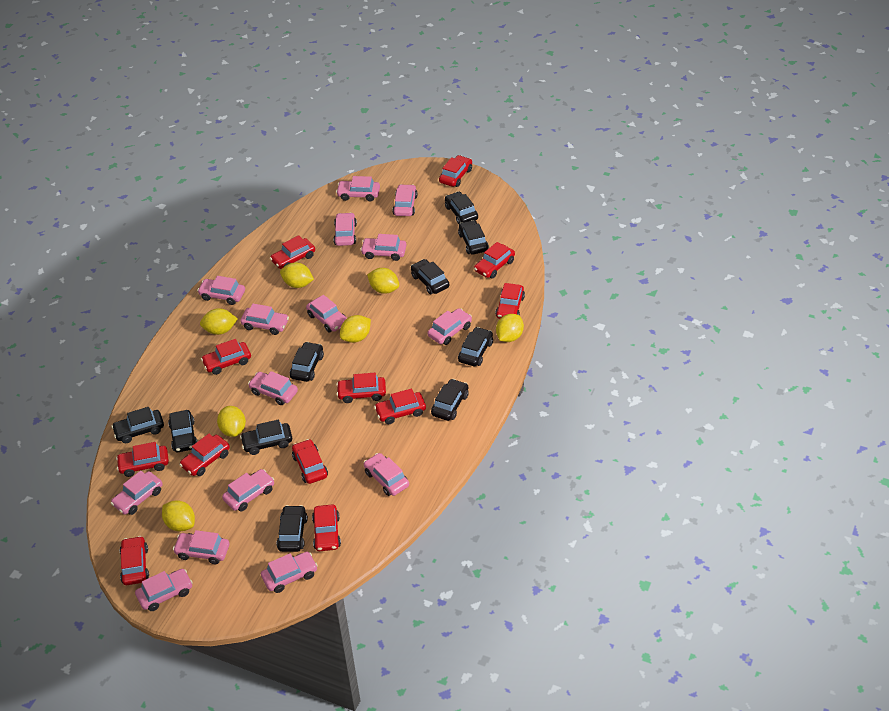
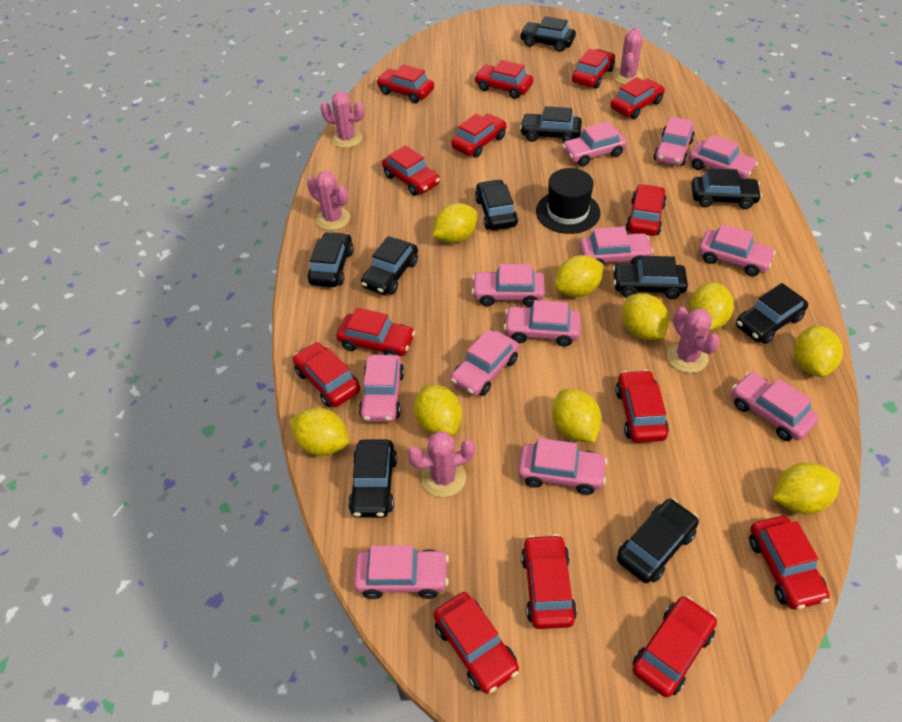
black hat: 0 -> 1
pink cactus: 0 -> 5
pink car: 15 -> 12
red car: 12 -> 14
yellow lemon: 7 -> 9

